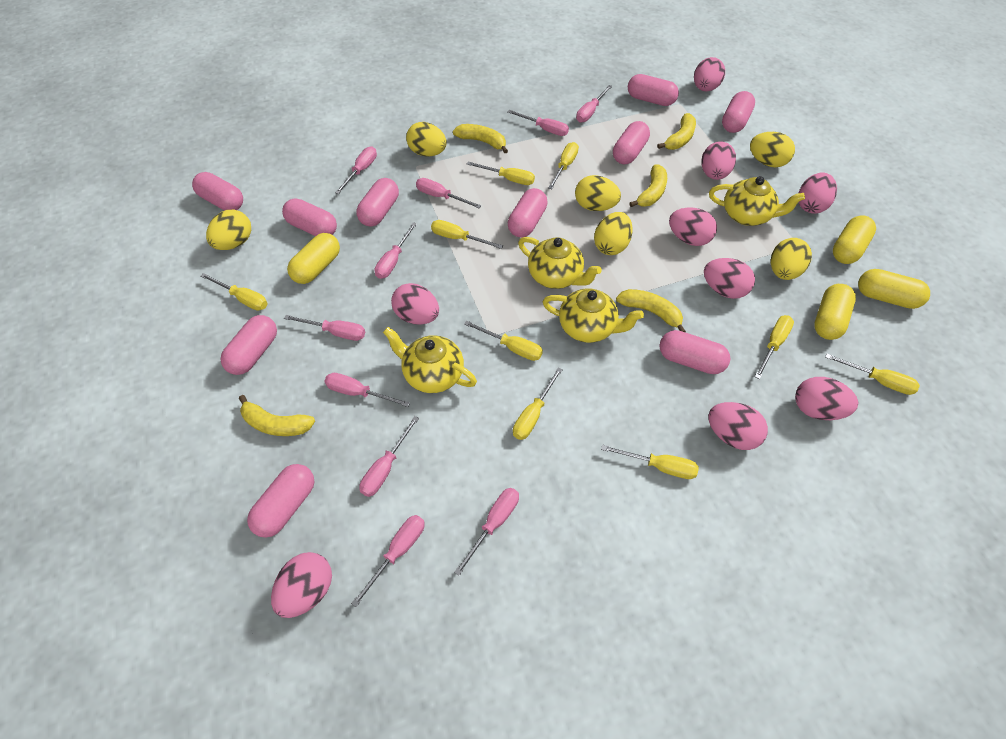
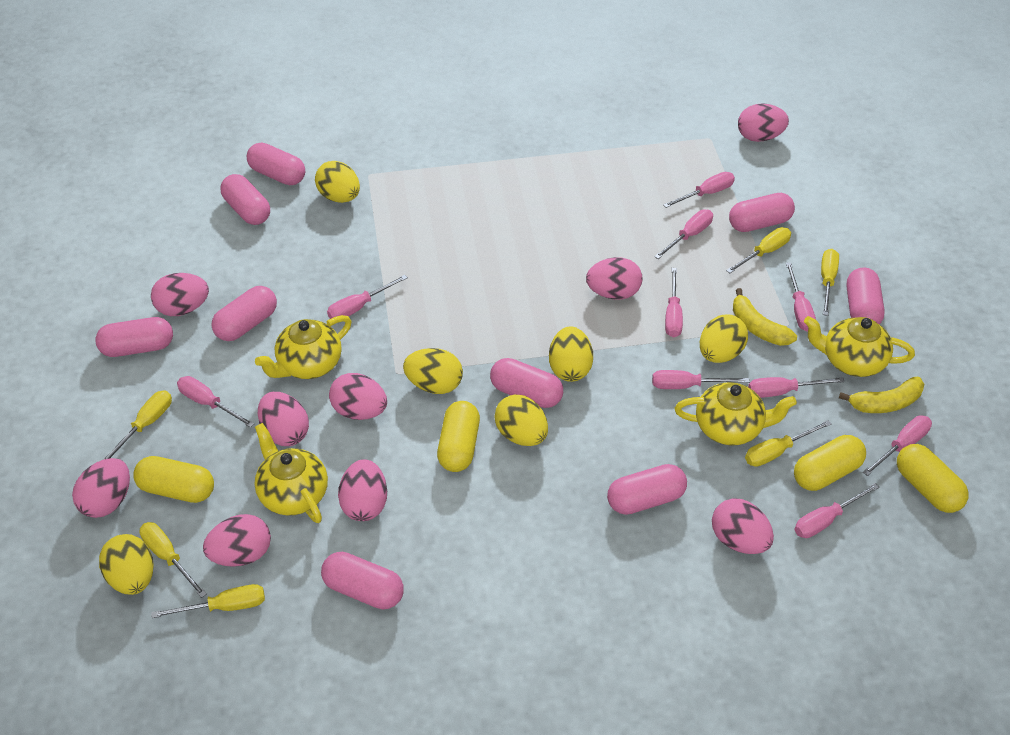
pink capsule: 10 -> 9
yellow banana: 5 -> 2
yellow screwdriver: 9 -> 6

